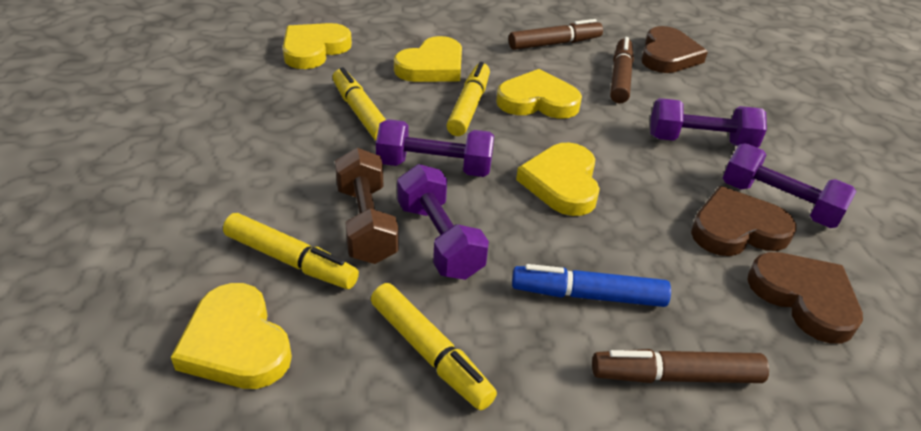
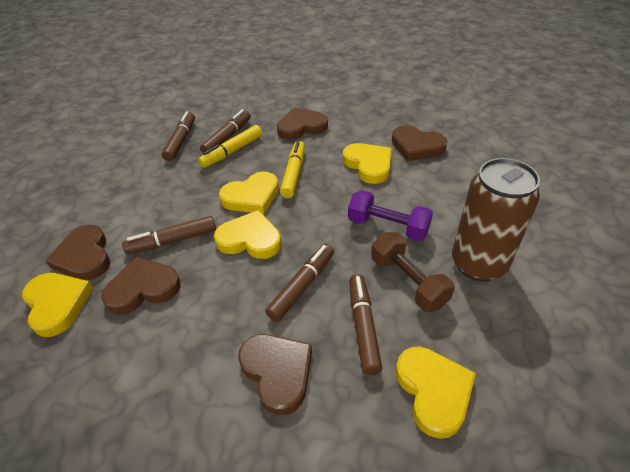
blue marker: 1 -> 0
brown can: 0 -> 1
brown heart: 3 -> 5
brown marker: 3 -> 5
purple dumbbell: 4 -> 1
yellow marker: 4 -> 2

